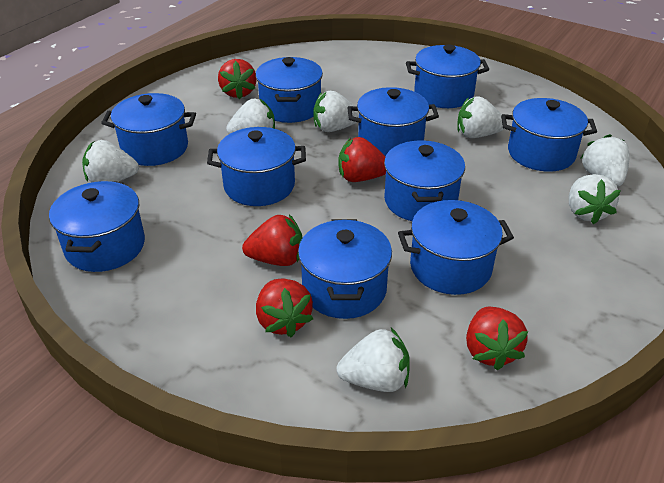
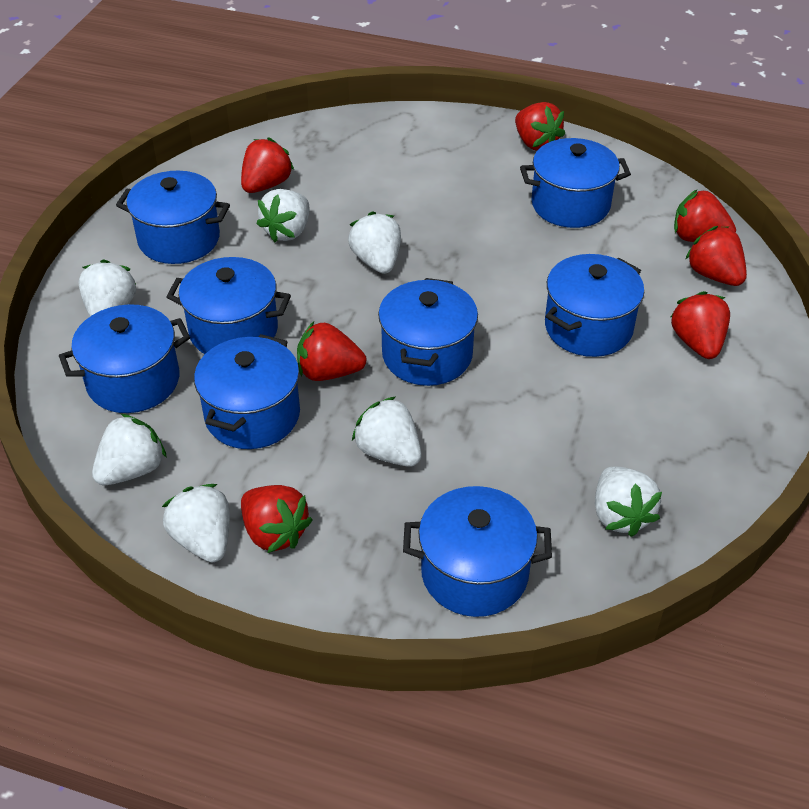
blue pot: 10 -> 8
red strawberry: 5 -> 7

